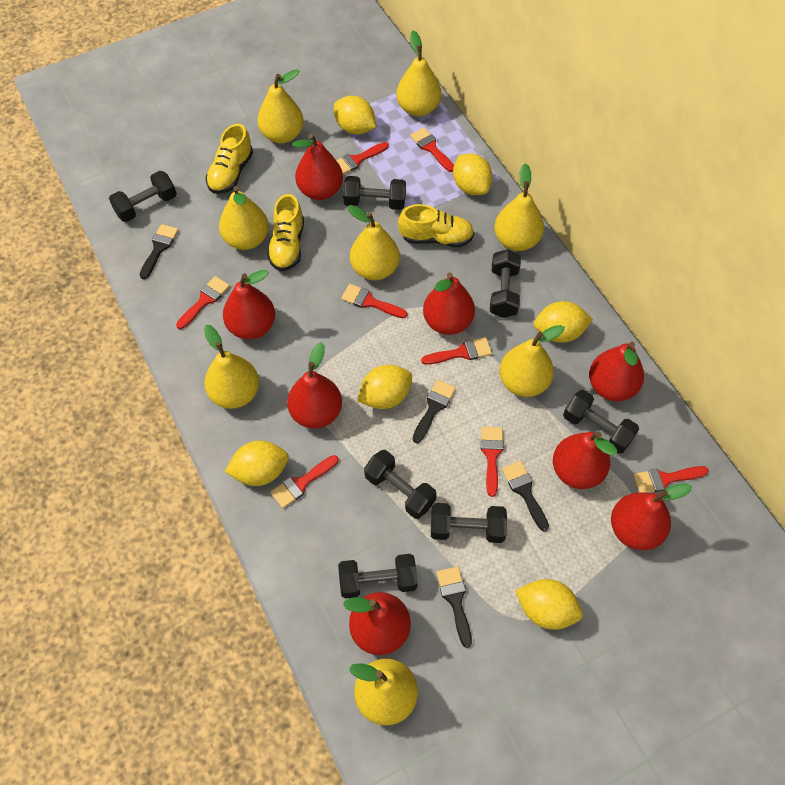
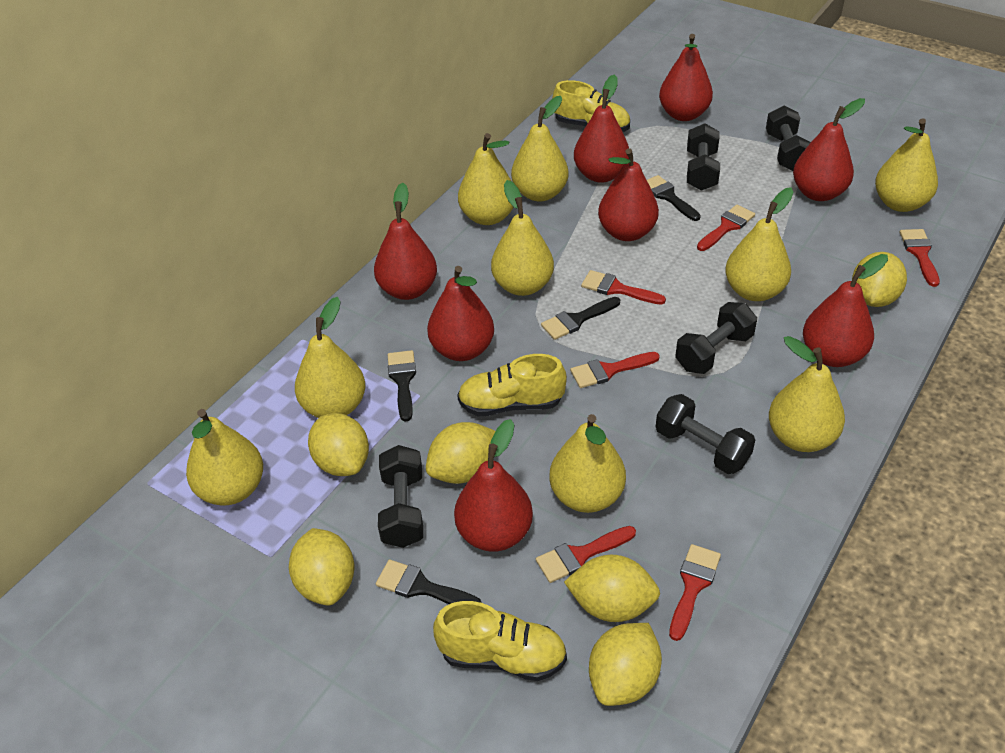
black dumbbell: 7 -> 5
red brush: 8 -> 6
yellow pear: 8 -> 9

